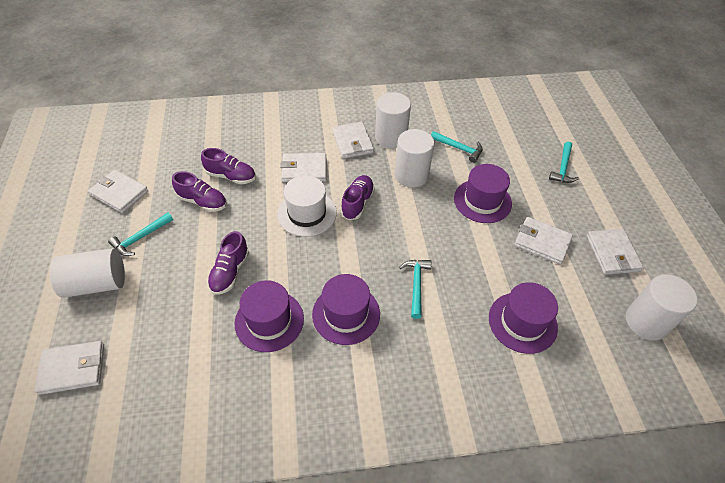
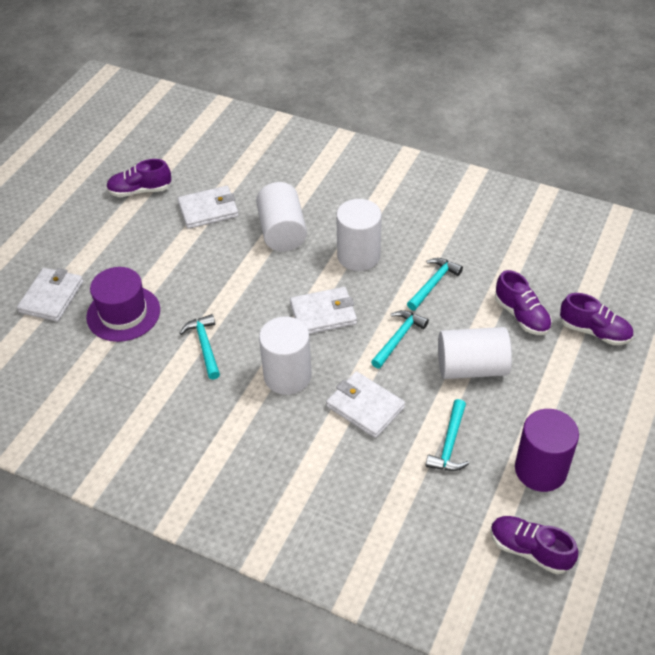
purple cylinder: 0 -> 1
purple hat: 4 -> 1
white hat: 1 -> 0
white wallet: 6 -> 4

